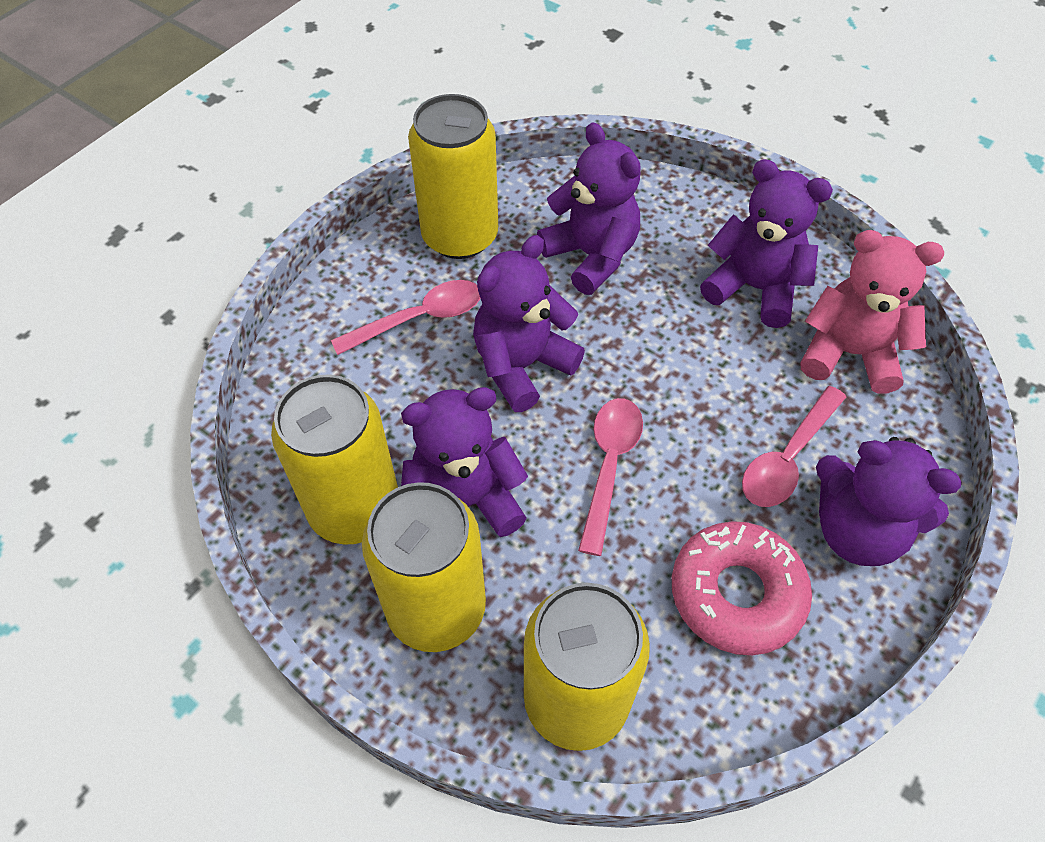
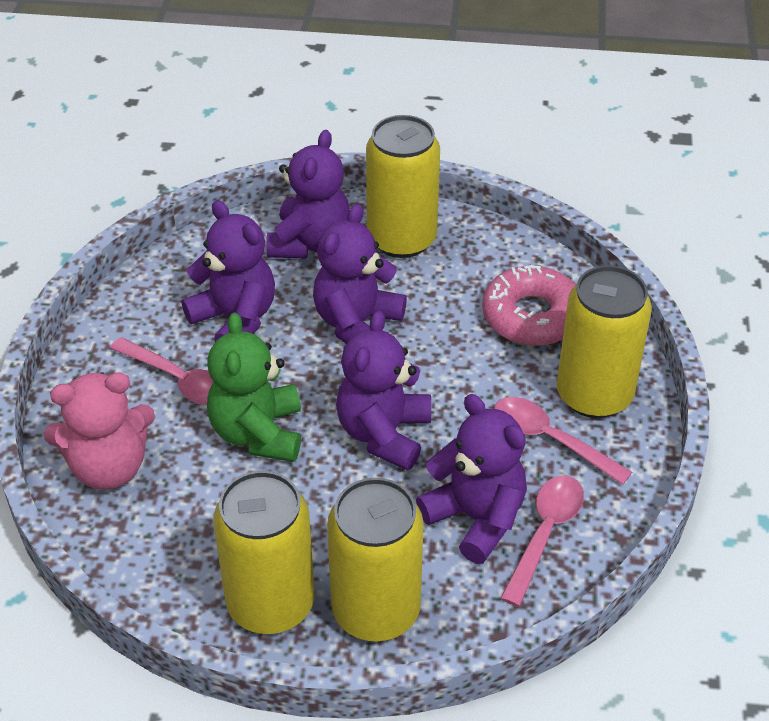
green teddy bear: 0 -> 1

